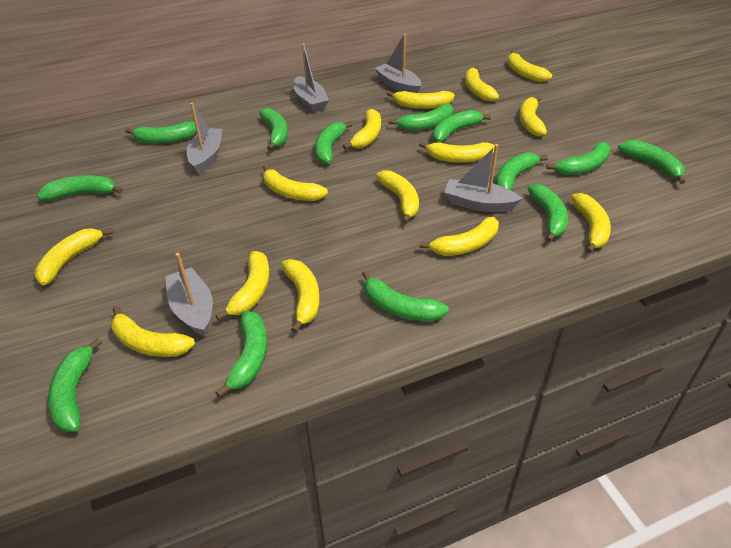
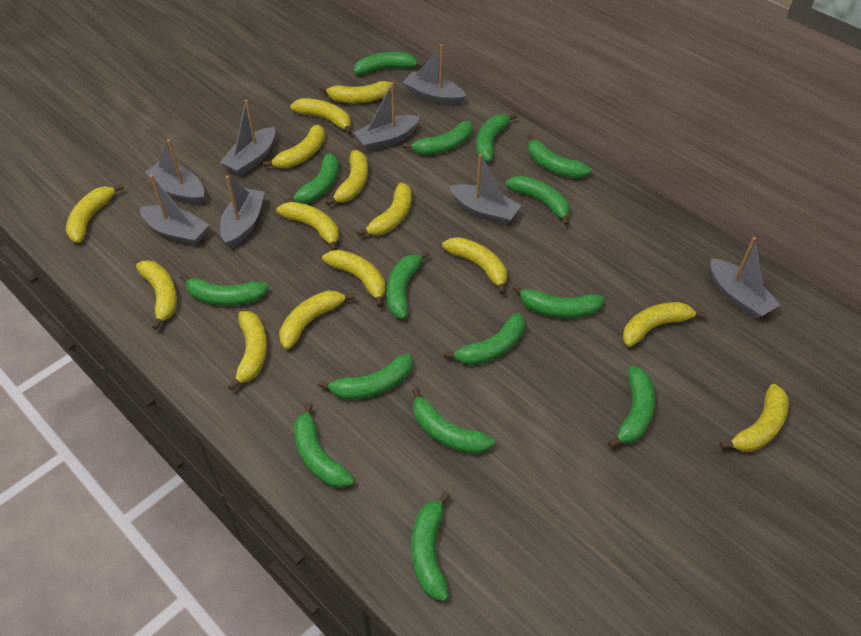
green banana: 13 -> 15
grey boat: 5 -> 8

